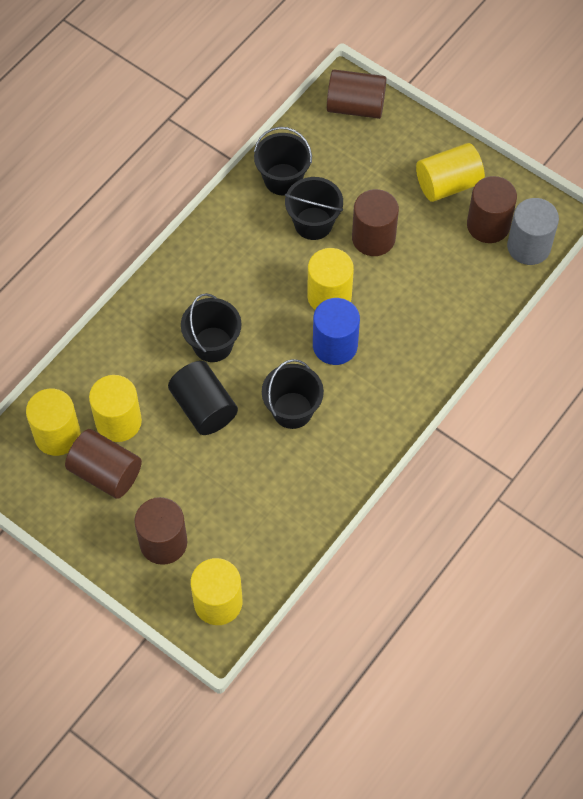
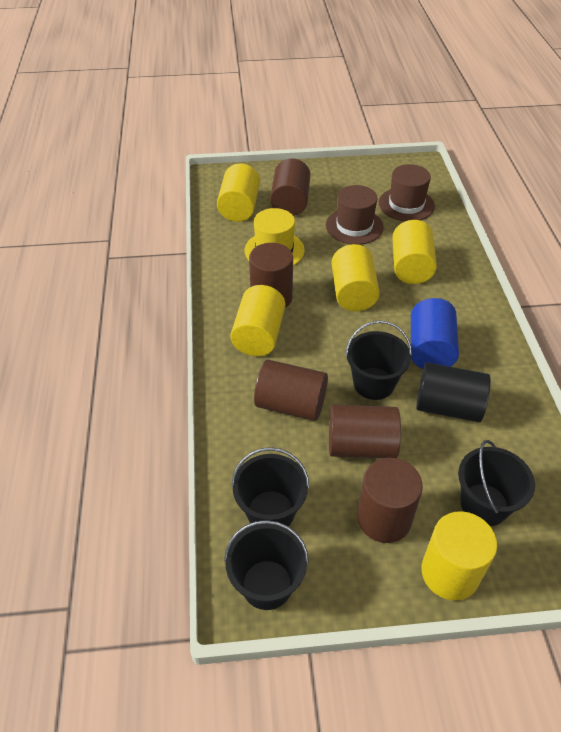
brown hat: 0 -> 2
grey cylinder: 1 -> 0
yellow hat: 0 -> 1

